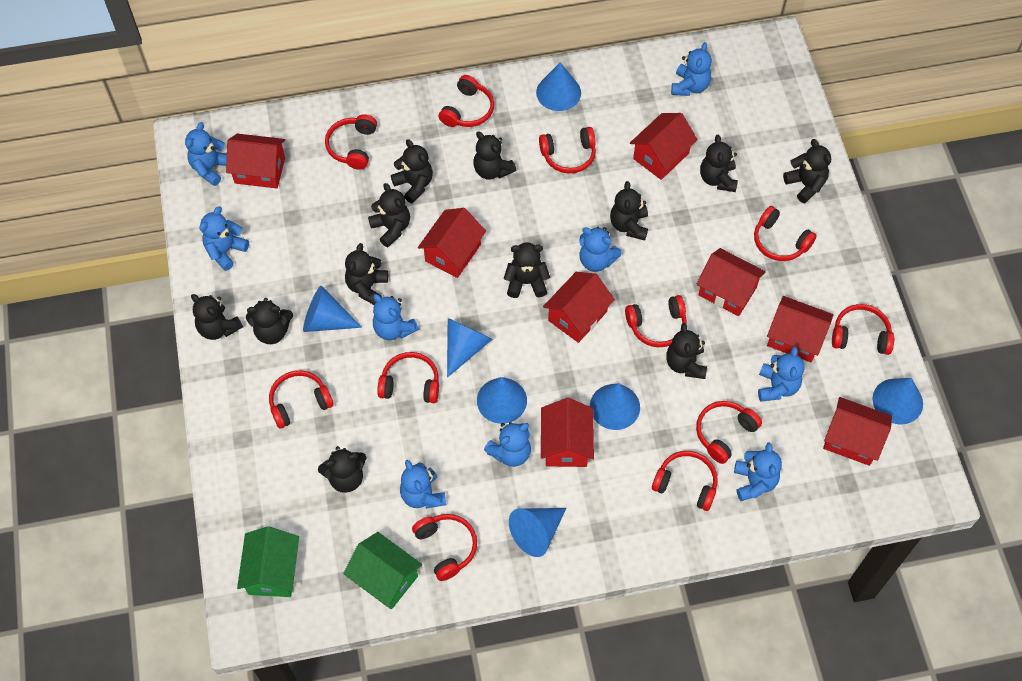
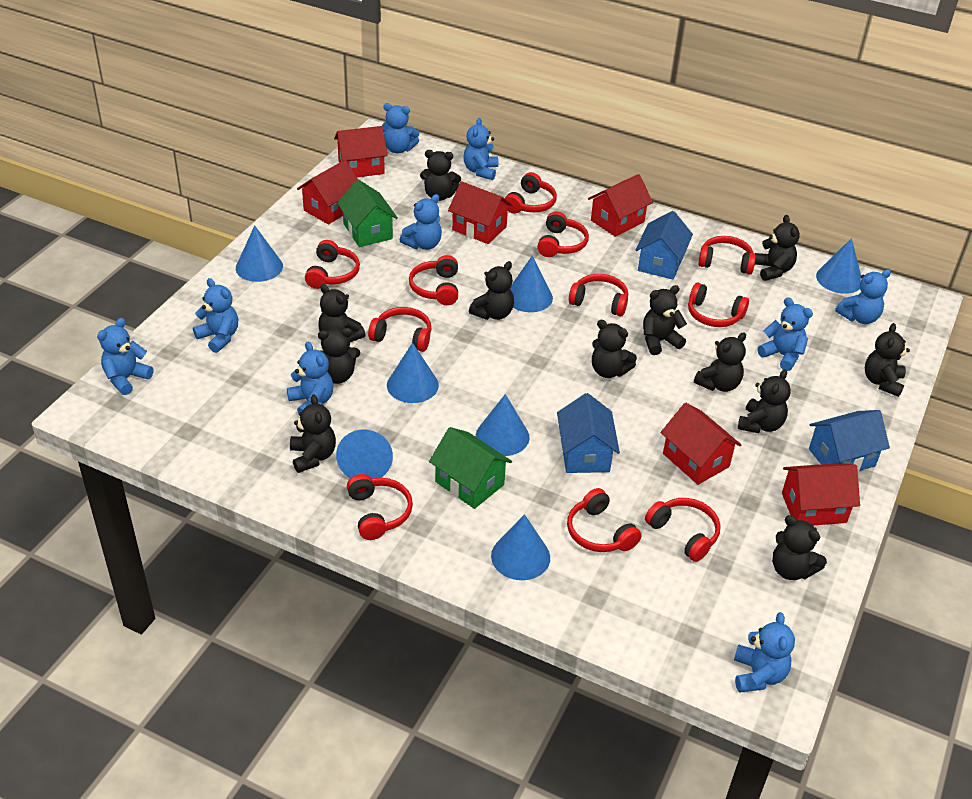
blue house: 0 -> 3
red house: 8 -> 6

